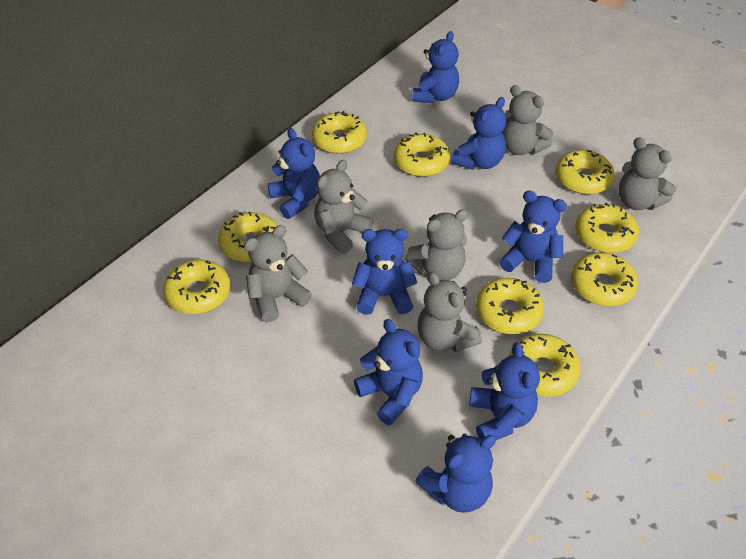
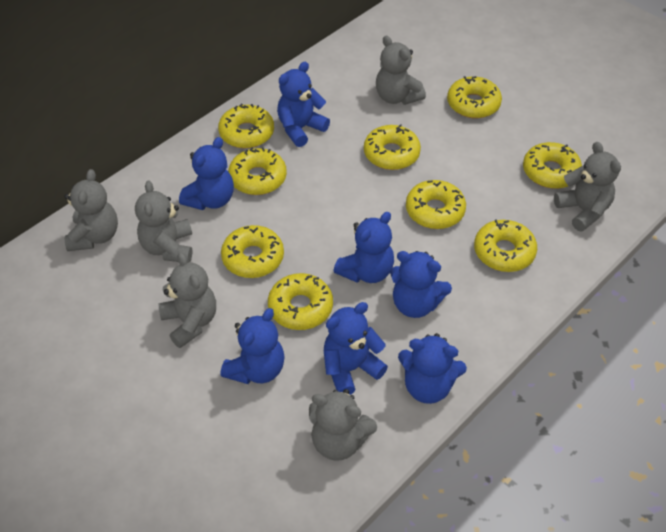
blue teddy bear: 8 -> 7

